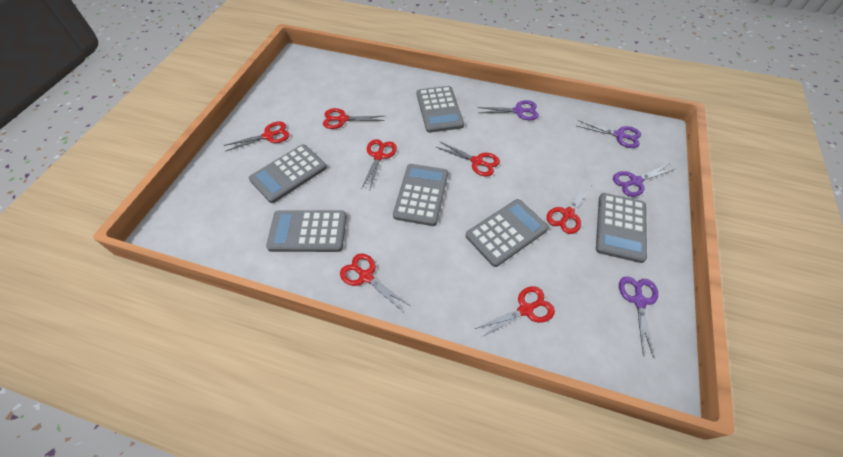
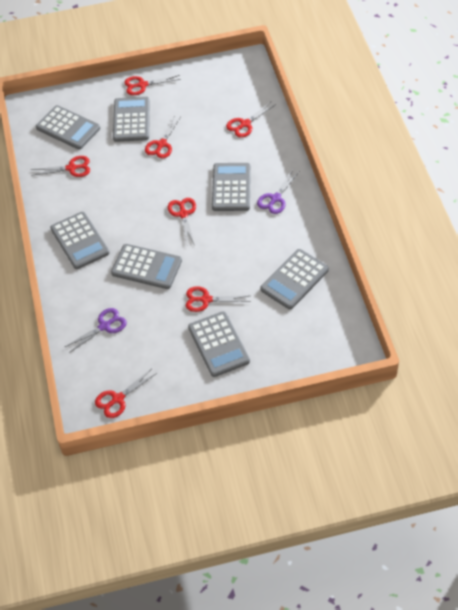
grey calculator: 6 -> 7
purple scissors: 4 -> 2

